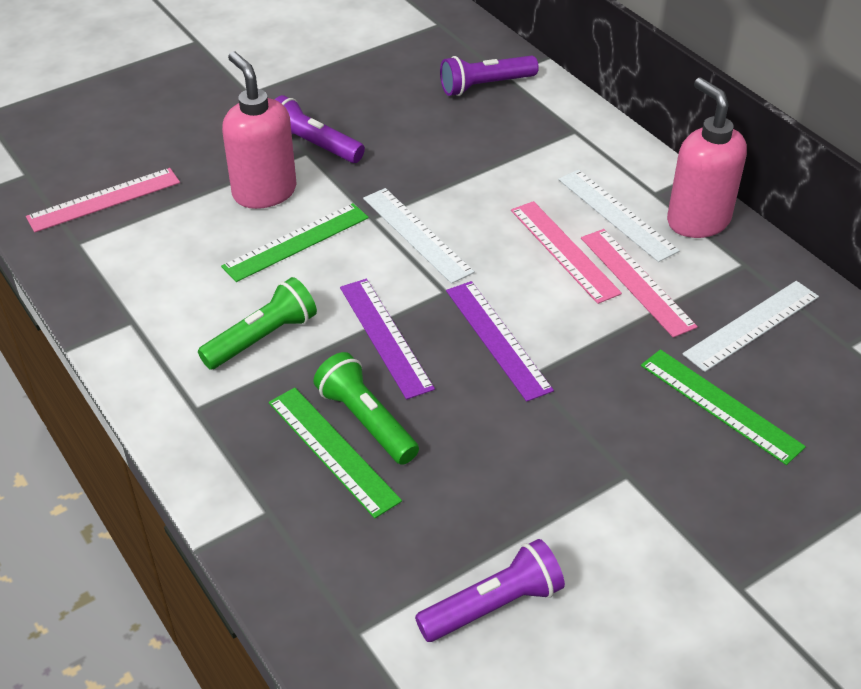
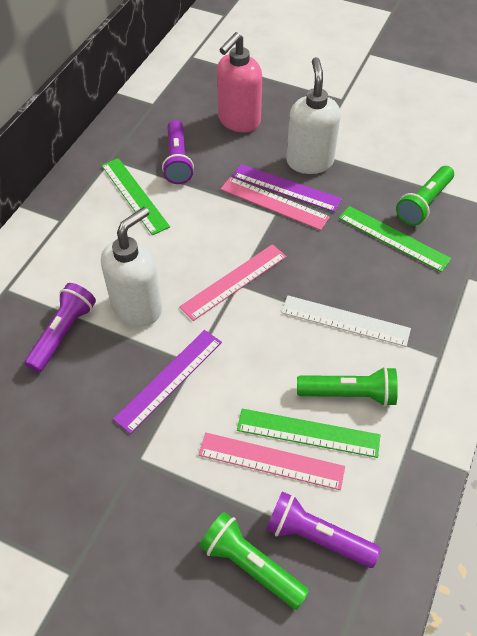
green flashlight: 2 -> 3
pink soap dispenser: 2 -> 1
white ruler: 3 -> 1
white soap dispenser: 0 -> 2

